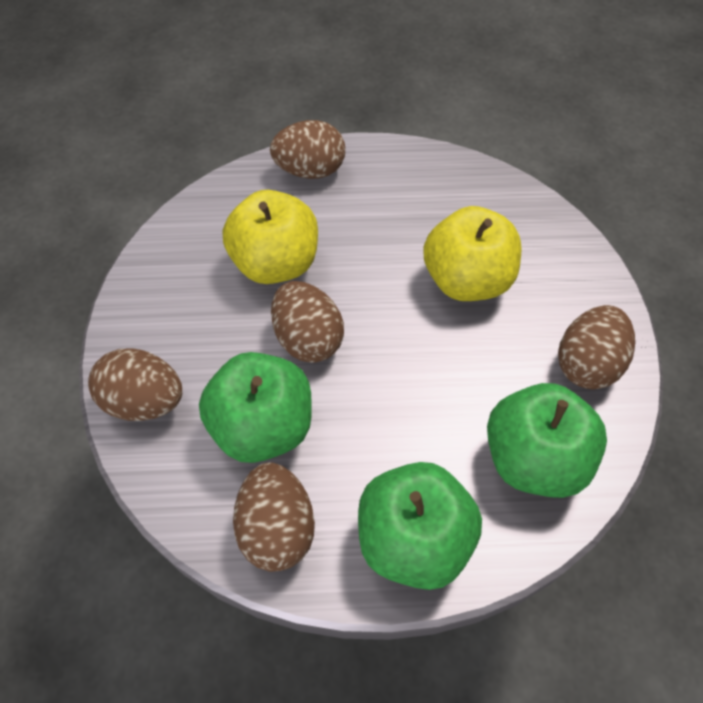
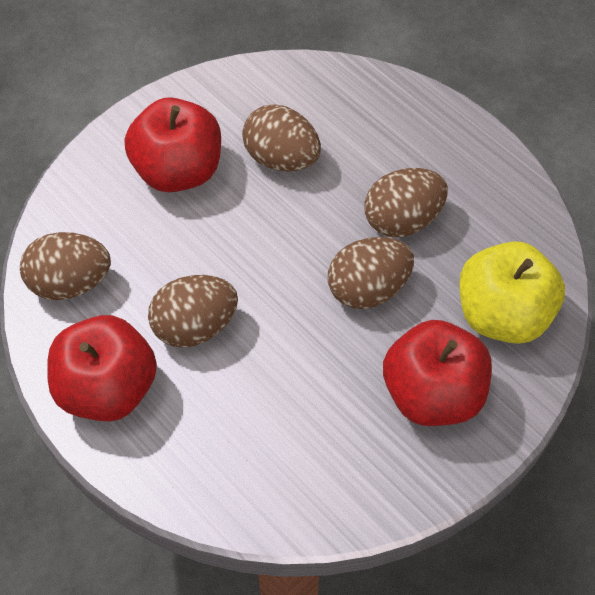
green apple: 3 -> 0
red apple: 0 -> 3
yellow apple: 2 -> 1

